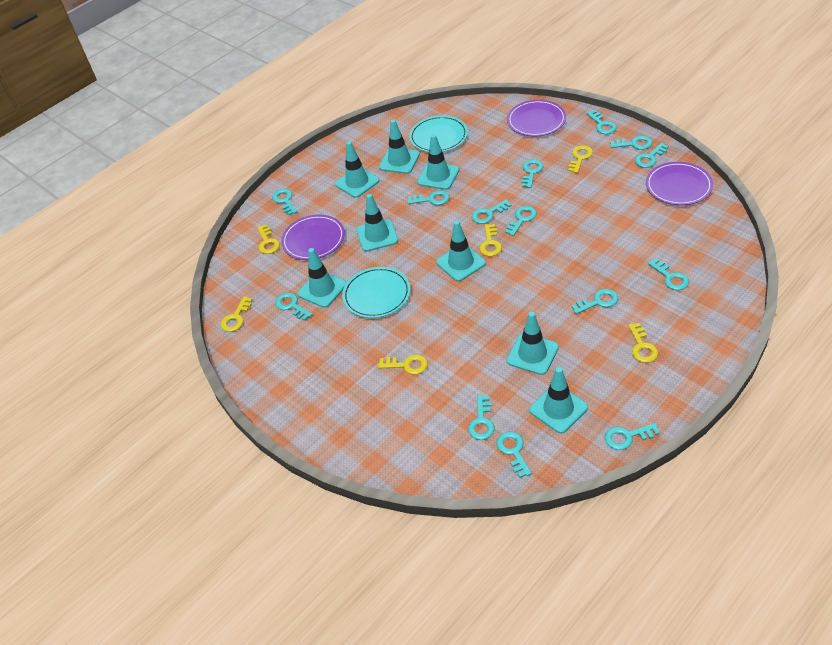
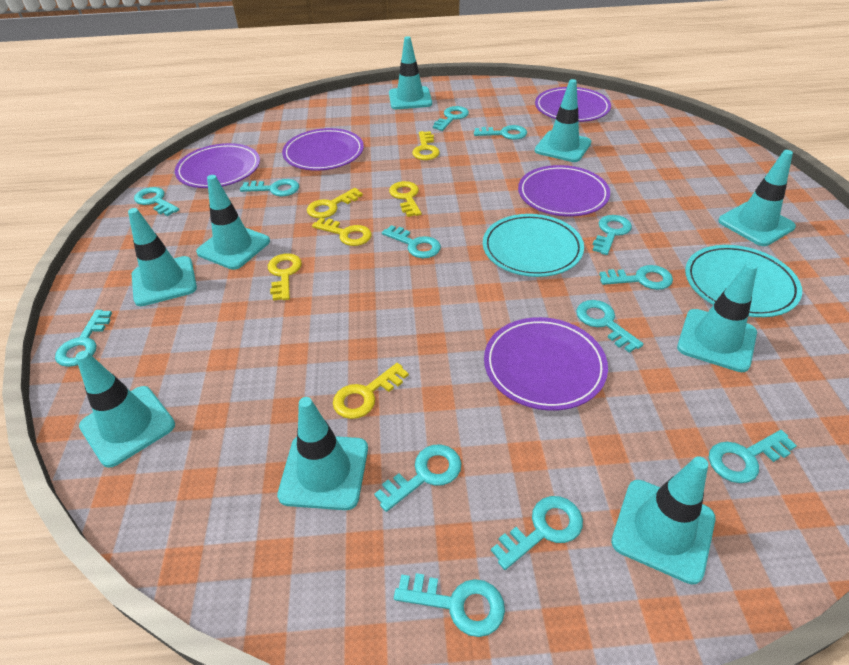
purple plate: 3 -> 5
turquoise key: 14 -> 13
turquoise traffic cone: 8 -> 9

